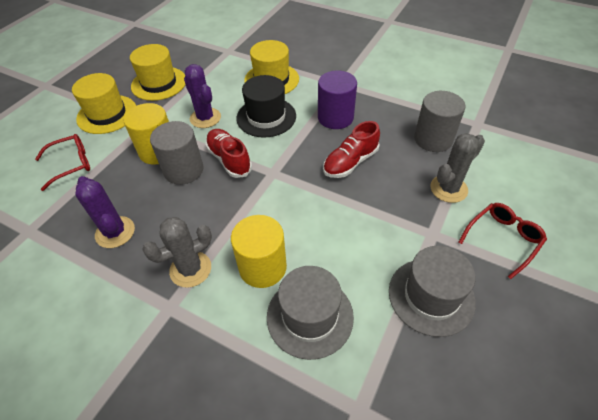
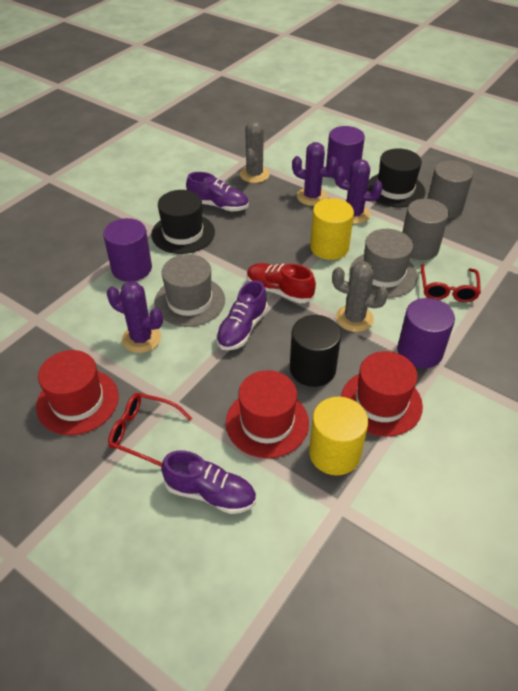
black cylinder: 0 -> 1
black hat: 1 -> 2
purple cactus: 2 -> 3
purple cylinder: 1 -> 3
purple shoe: 0 -> 3
red hat: 0 -> 3
red shoe: 2 -> 1
yellow hat: 3 -> 0

